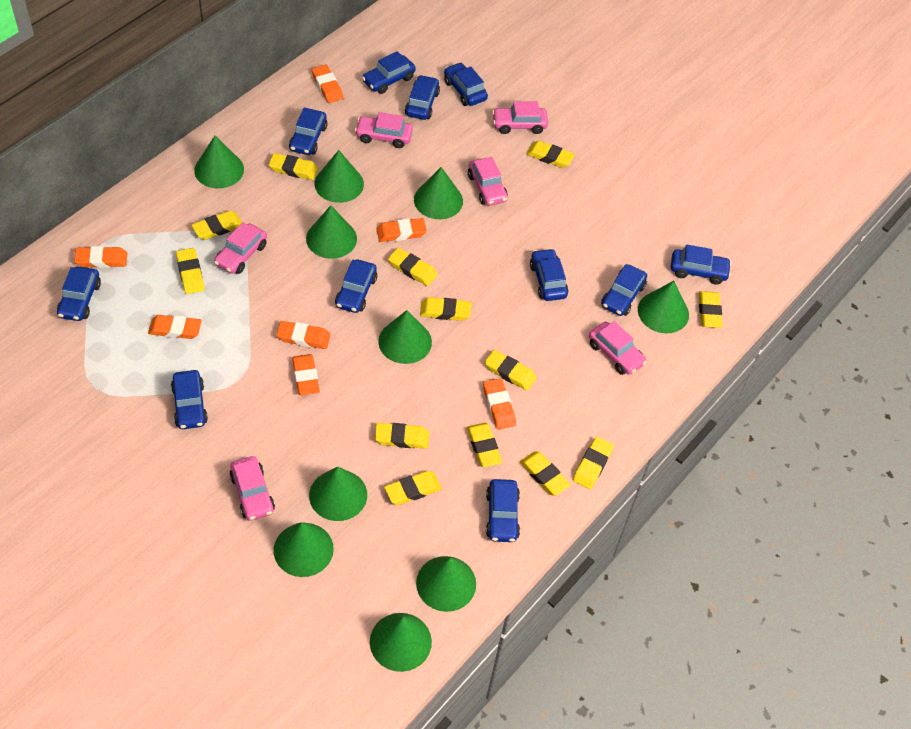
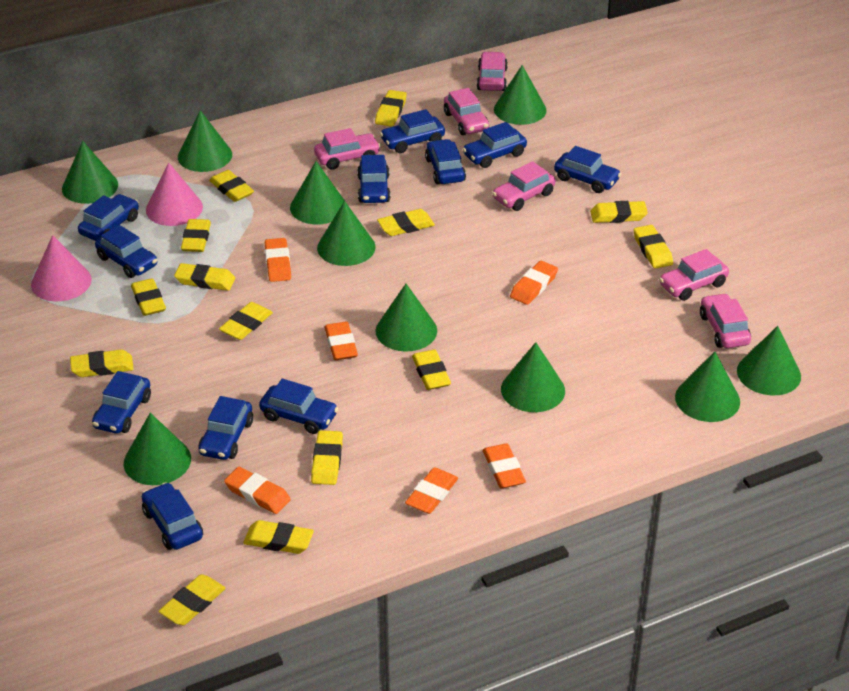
orange eraser: 7 -> 6
pink cone: 0 -> 2
yellow eraser: 13 -> 14

